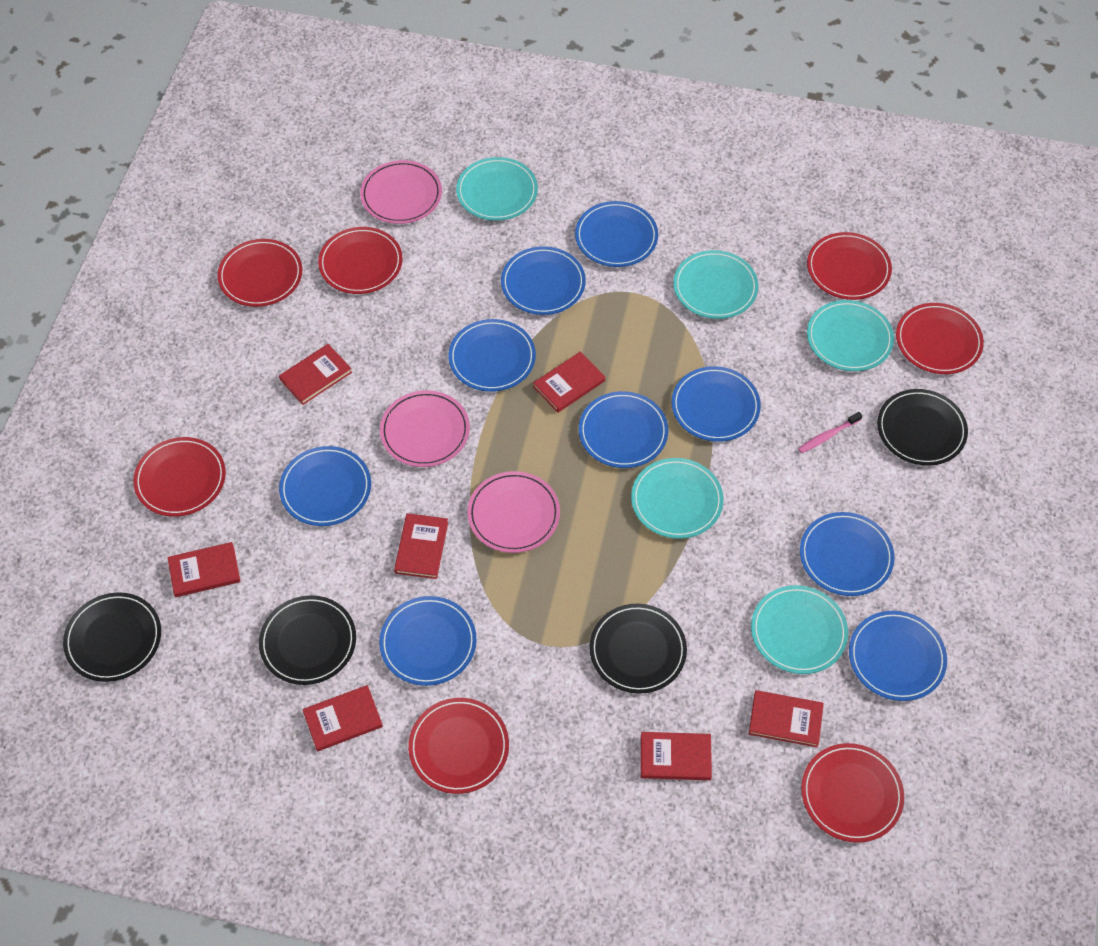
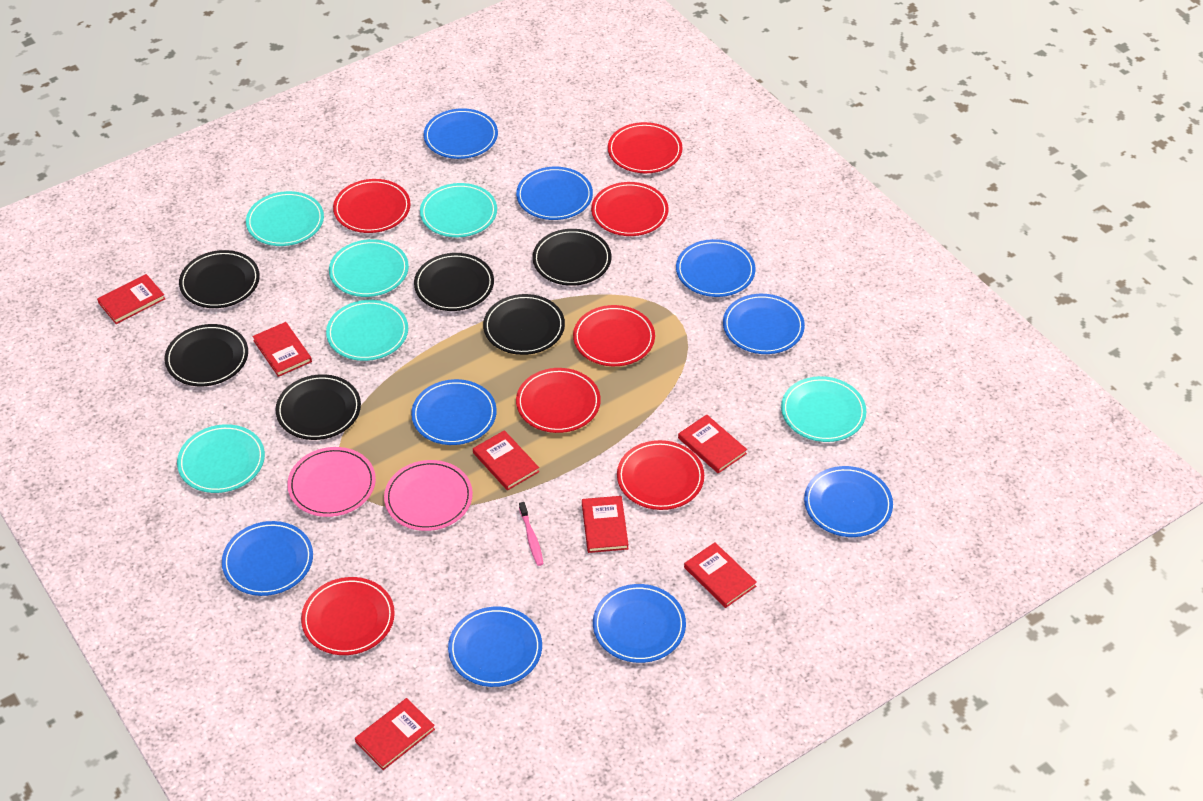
black plate: 4 -> 6
pink plate: 3 -> 2
turquoise plate: 5 -> 6

